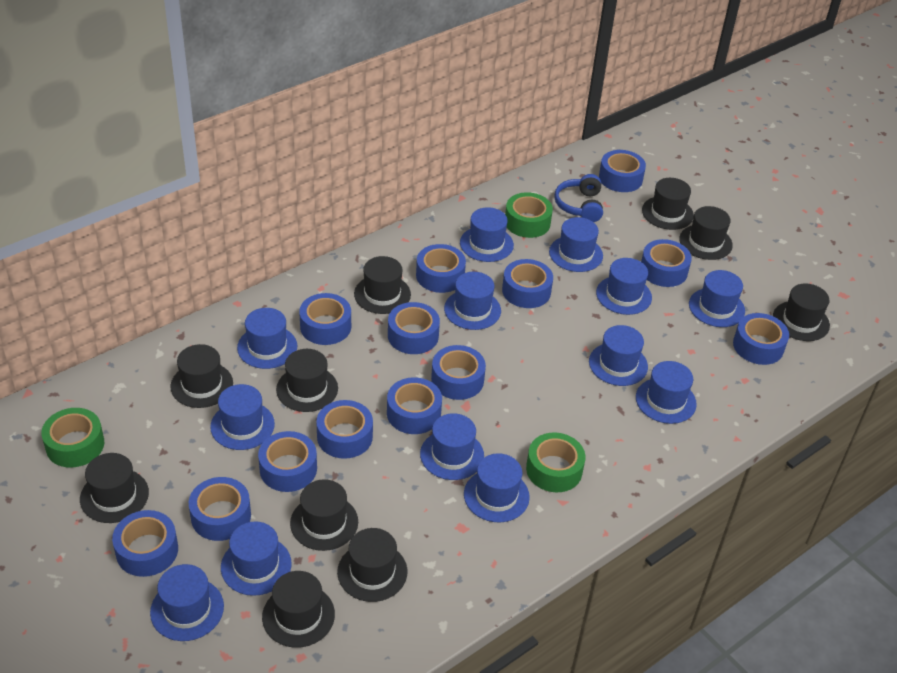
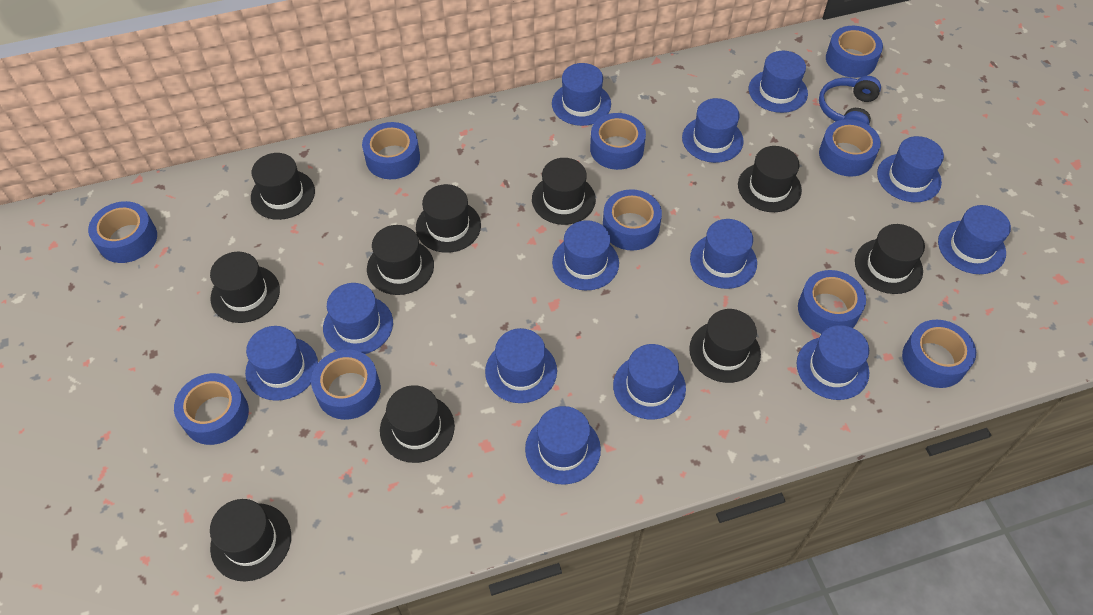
blue tape: 13 -> 10
green tape: 3 -> 0

